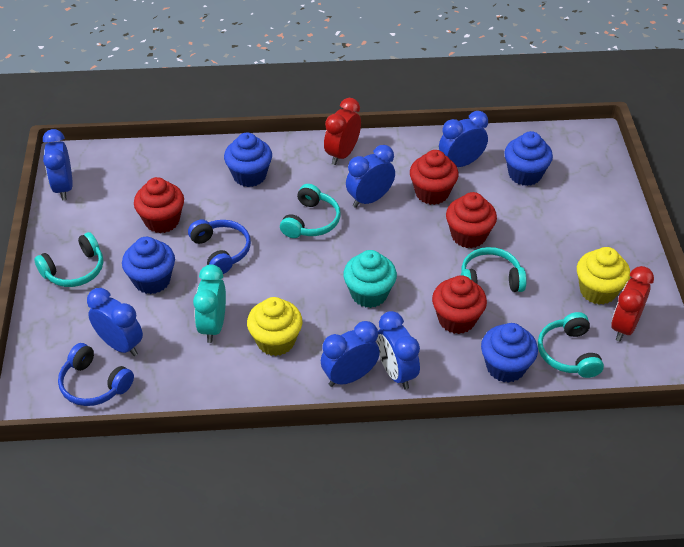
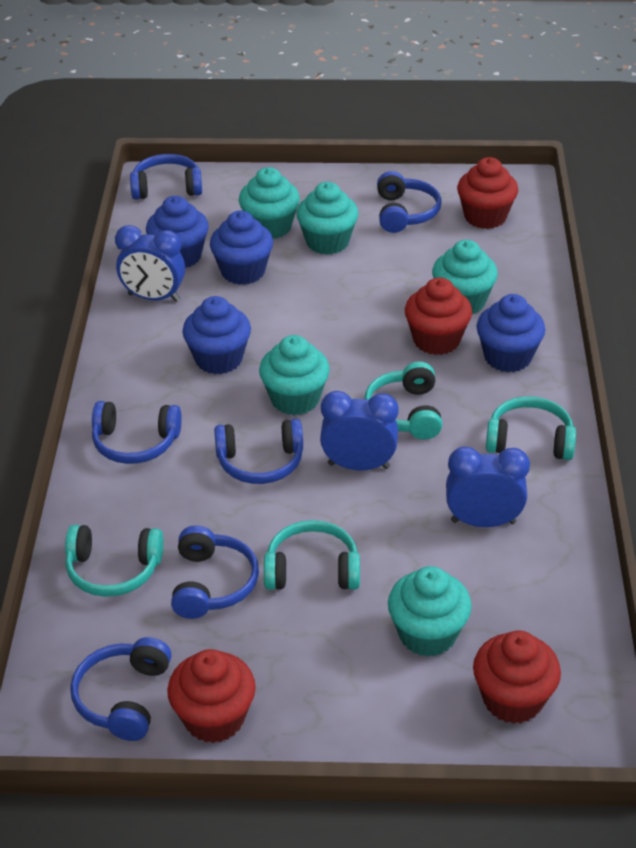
blue clock: 6 -> 3
blue headphones: 2 -> 6
red clock: 2 -> 0
turquoise clock: 1 -> 0
turquoise cupcake: 1 -> 5
yellow cupcake: 2 -> 0

